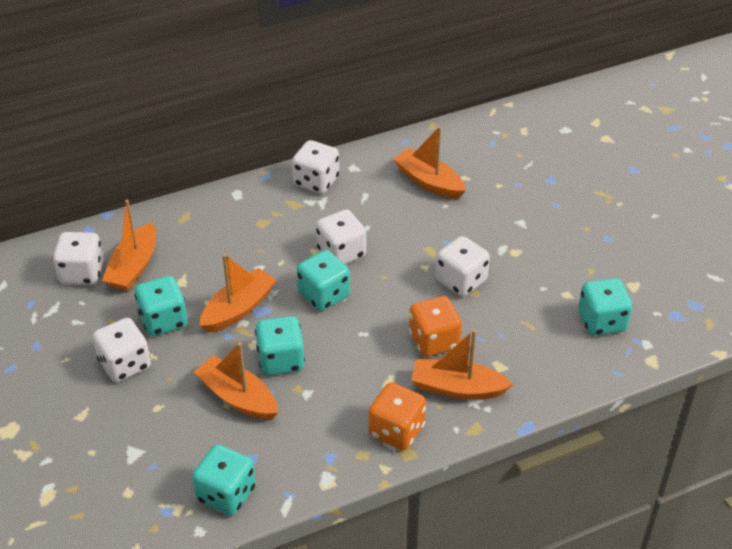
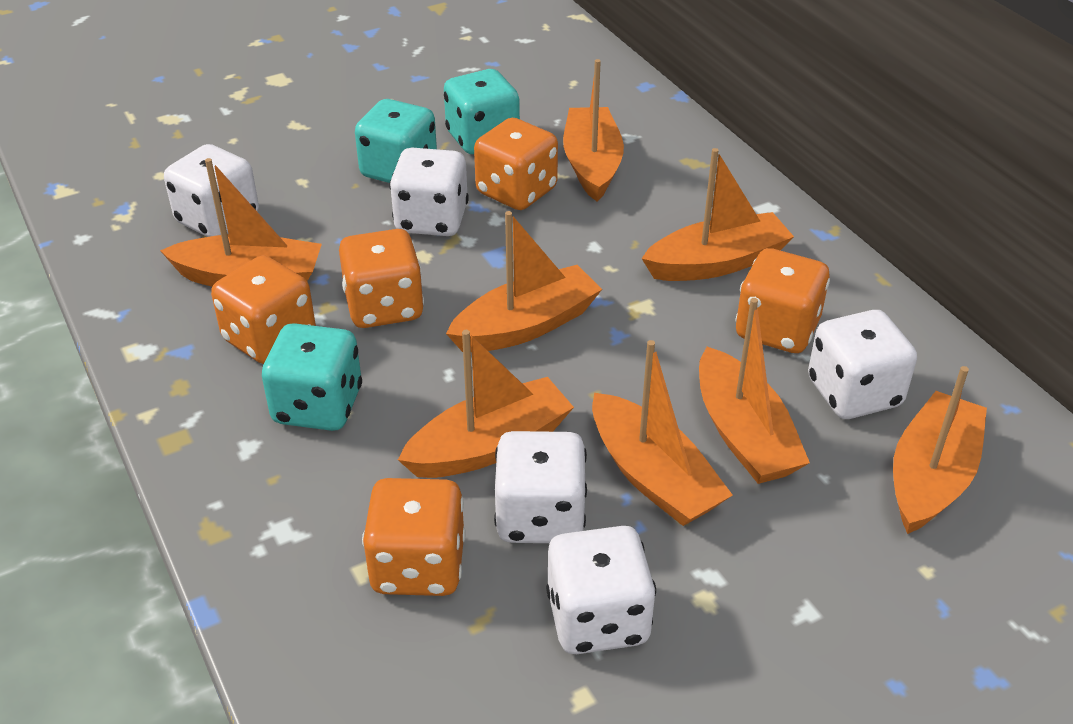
orange boat: 5 -> 8
orange dice: 2 -> 5
turquoise dice: 5 -> 3

